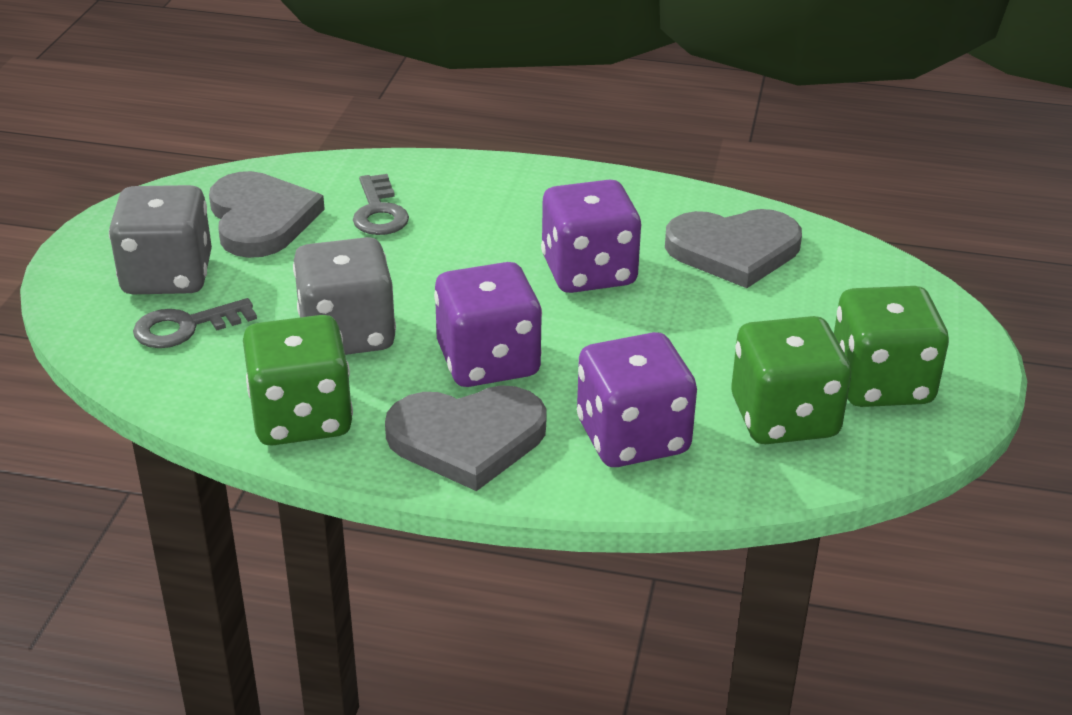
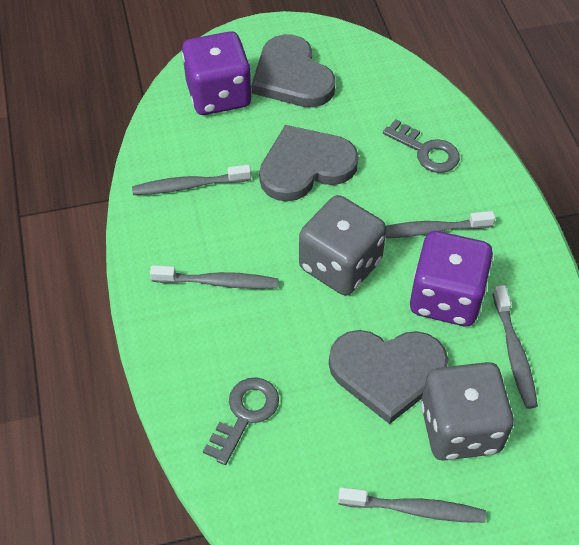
green dice: 3 -> 0
grey toothbrush: 0 -> 5
purple dice: 3 -> 2

